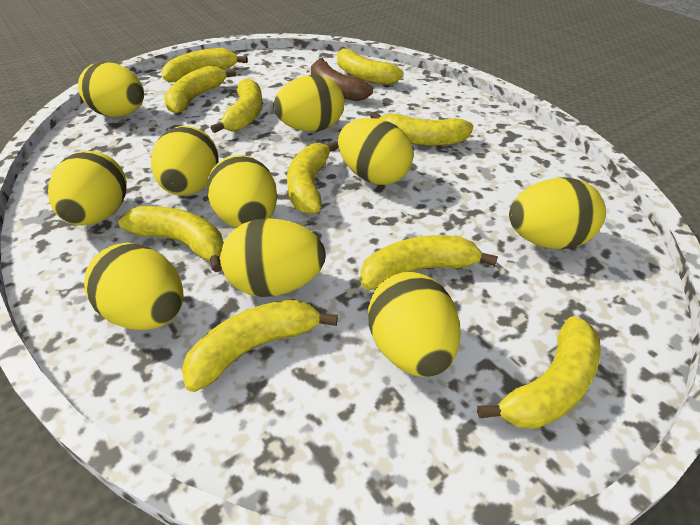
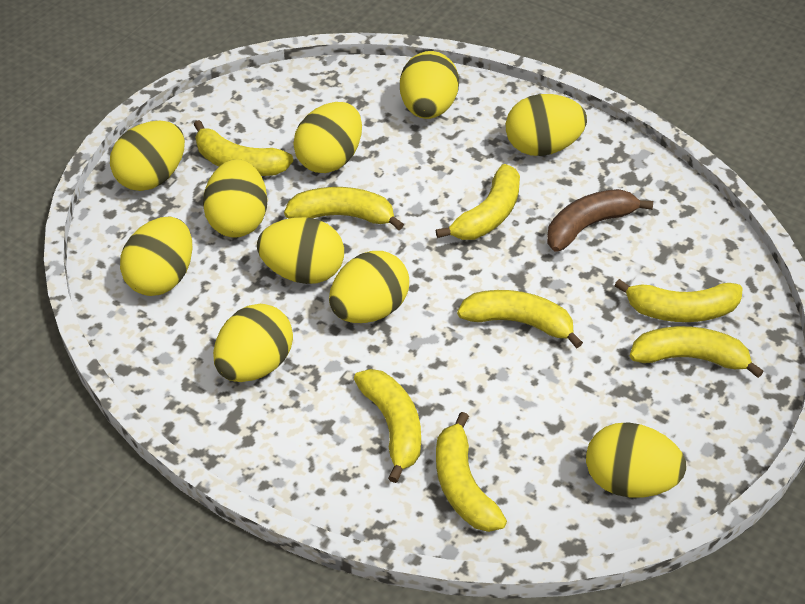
yellow banana: 10 -> 8

